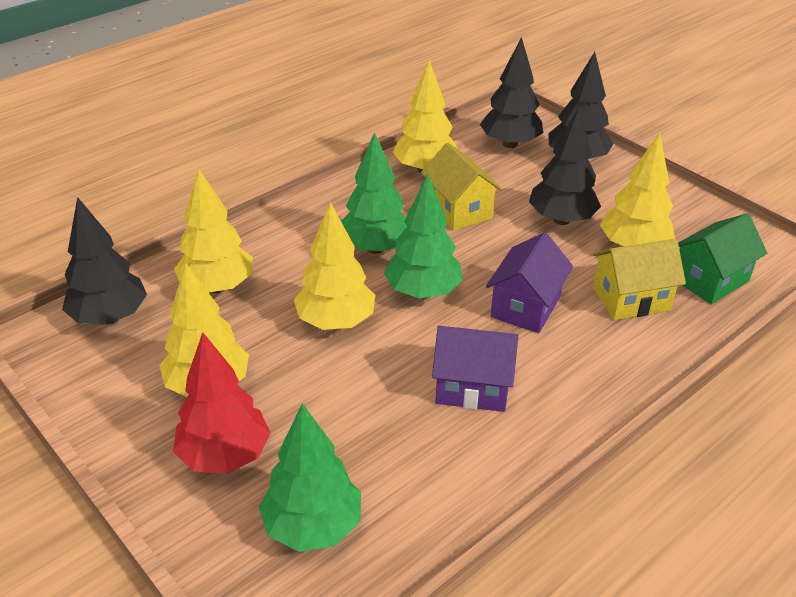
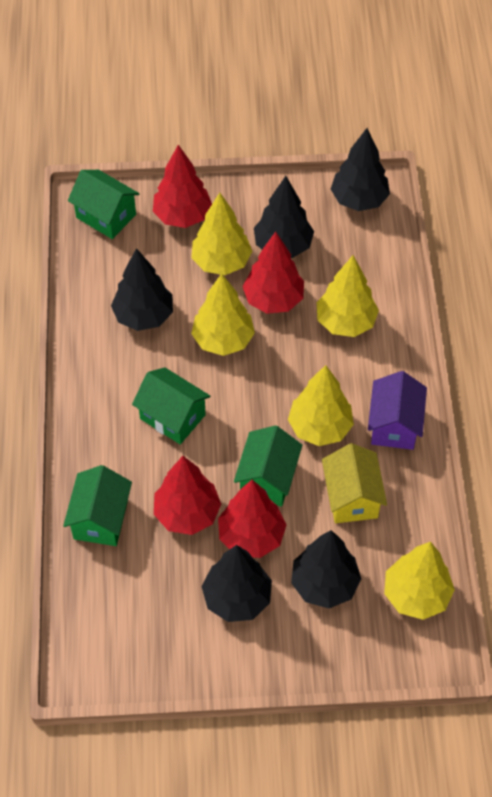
black tree: 4 -> 5
green house: 1 -> 4
green tree: 3 -> 0
purple house: 2 -> 1
red tree: 1 -> 4
yellow house: 2 -> 1

